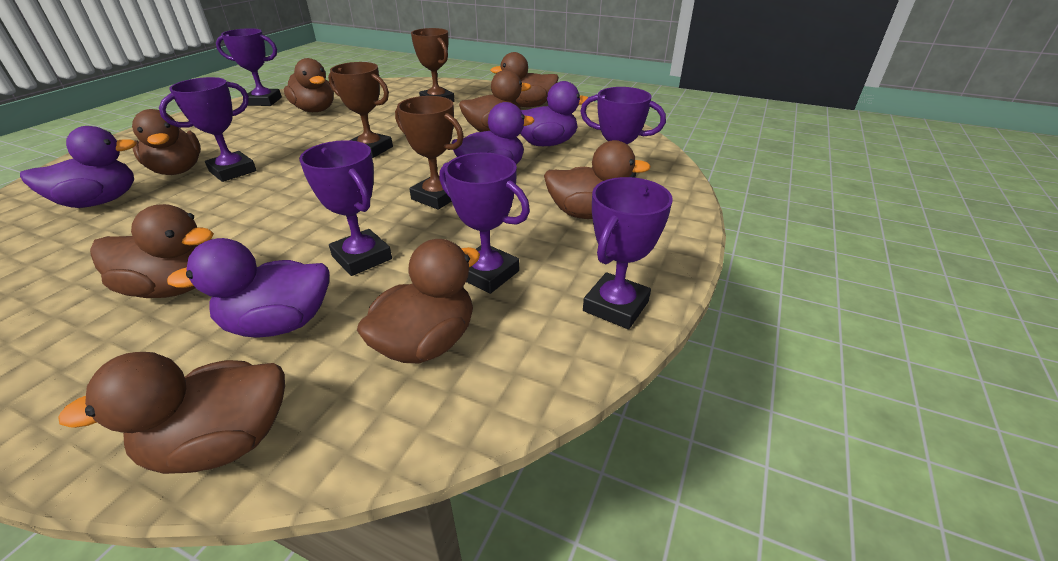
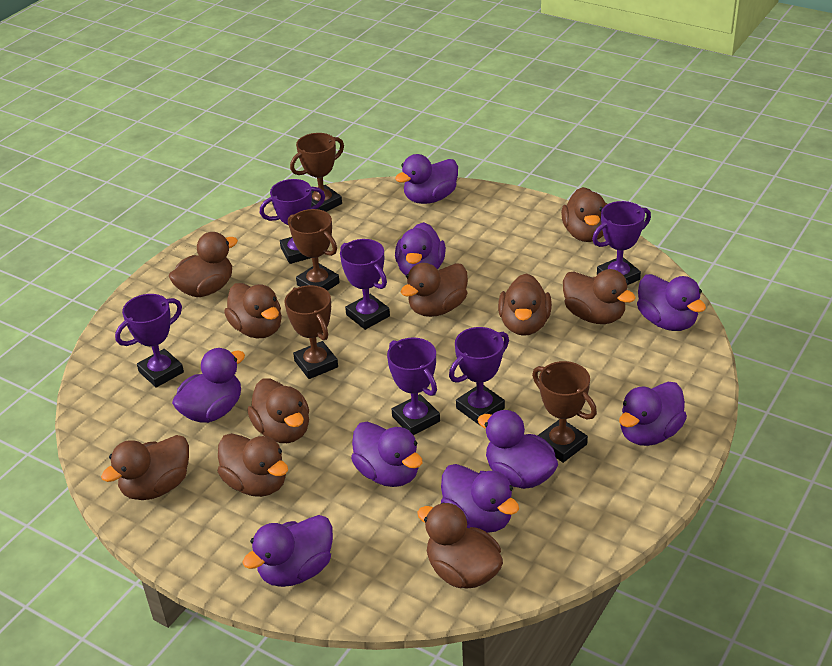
brown duck: 8 -> 10
brown trophy: 3 -> 4
purple duck: 4 -> 9

